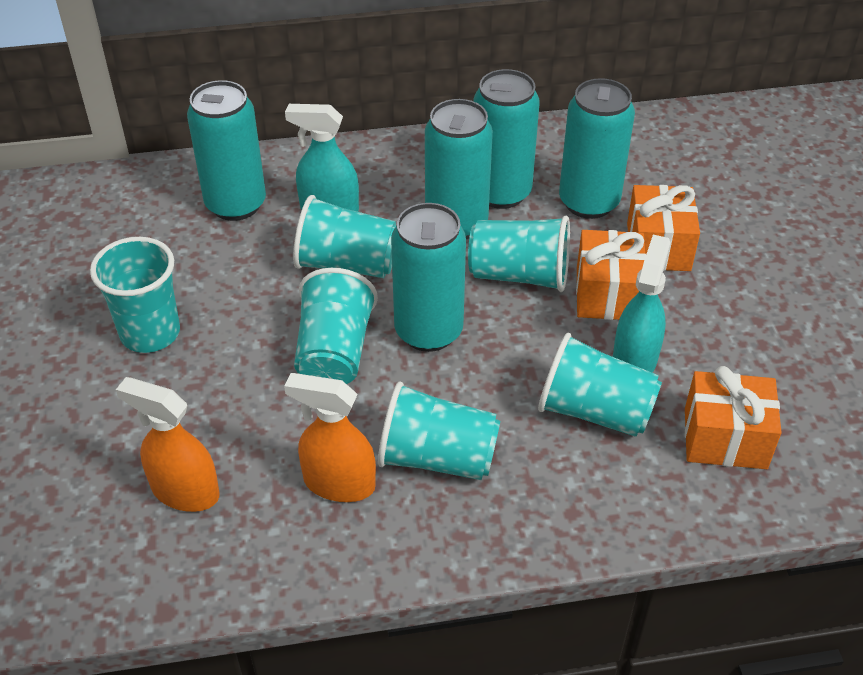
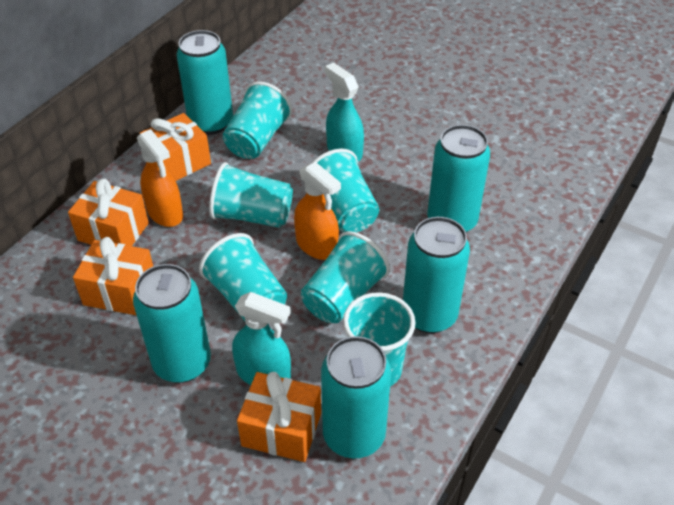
orange gift: 3 -> 4

